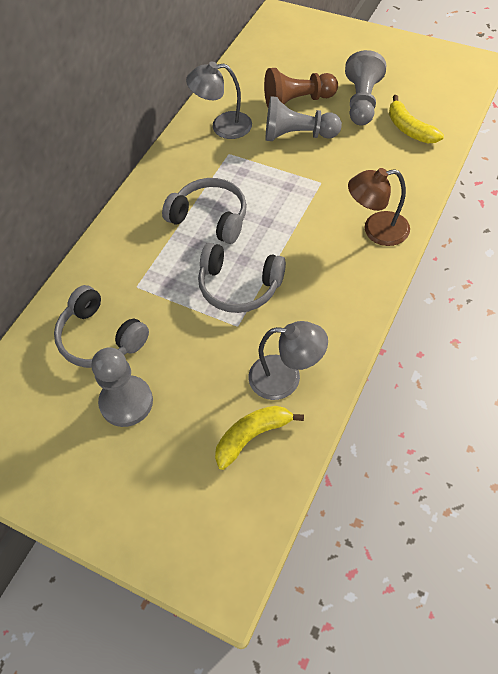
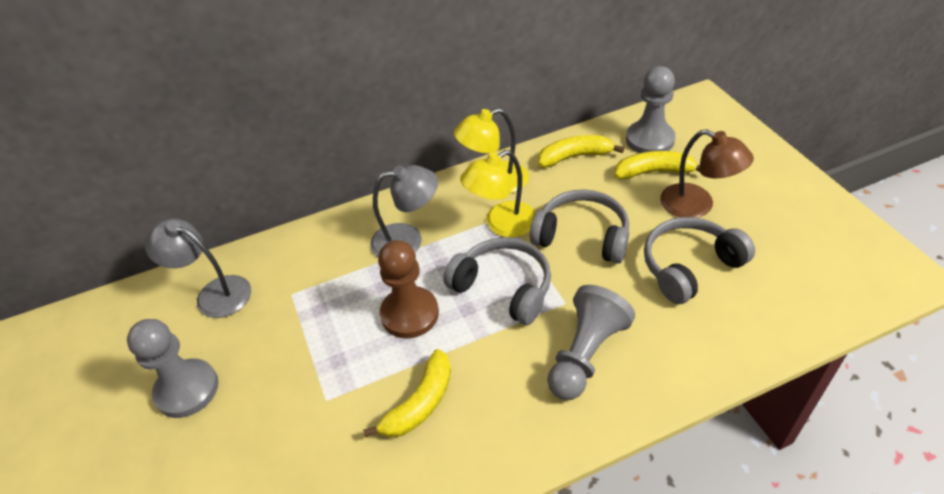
yellow banana: 2 -> 3
yellow lamp: 0 -> 2

